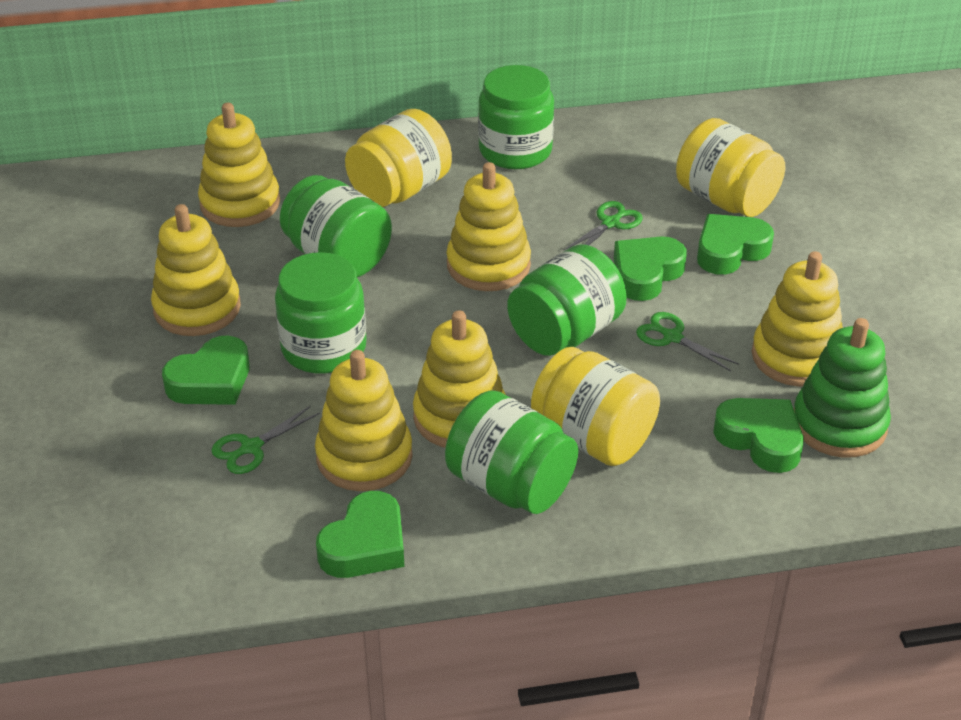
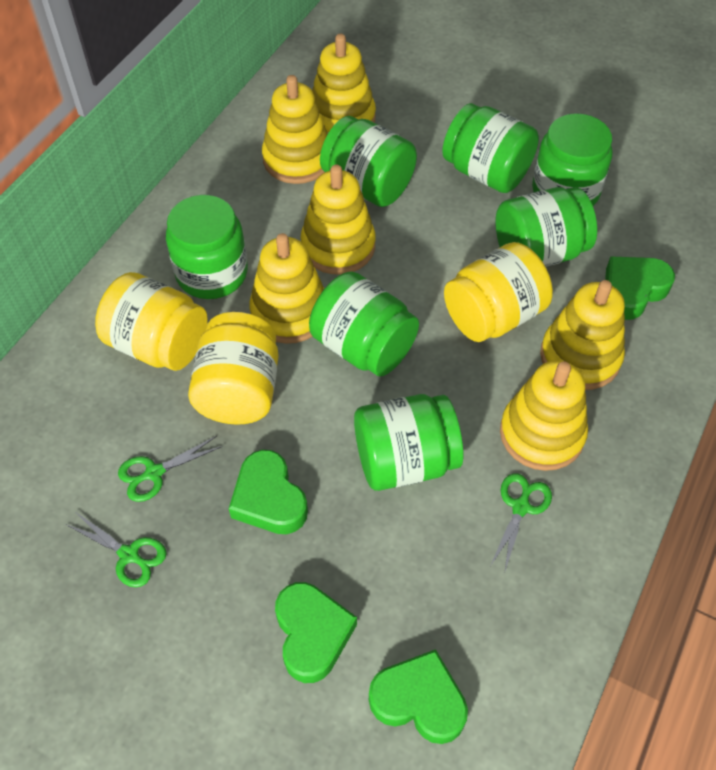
green heart: 5 -> 4
green jar: 5 -> 7
green stacking toy: 1 -> 0

